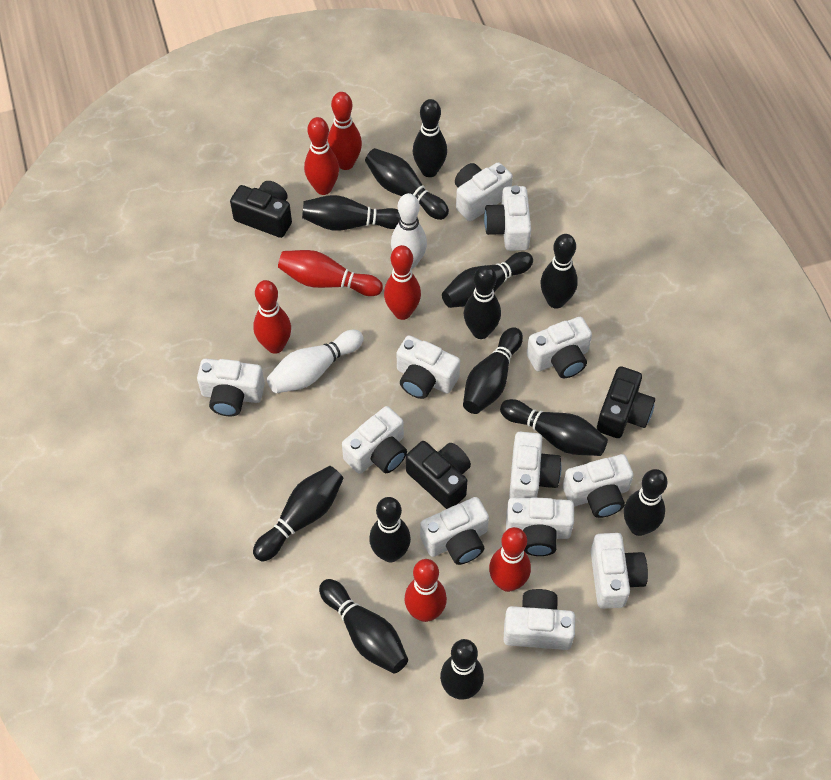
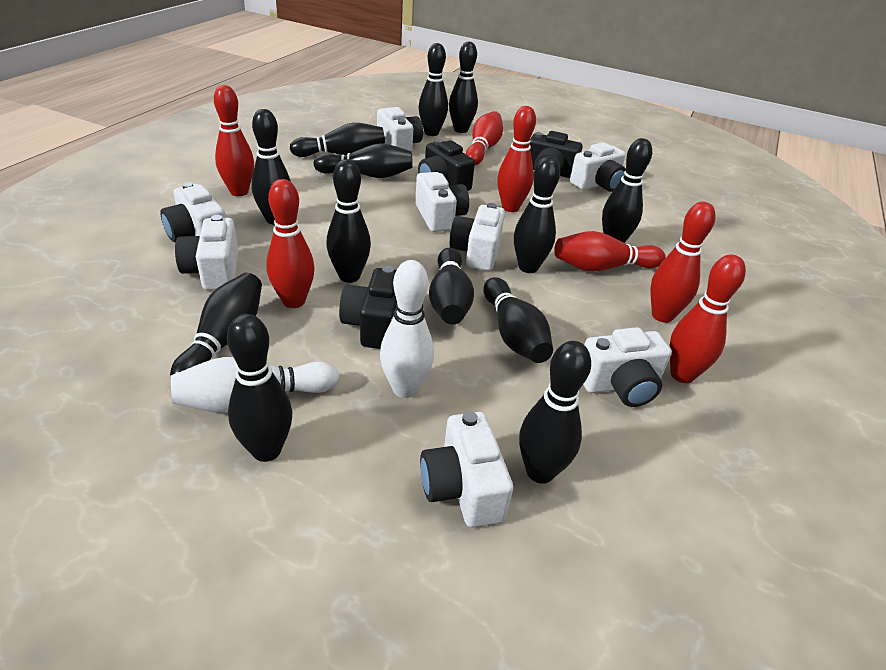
white camera: 12 -> 8

